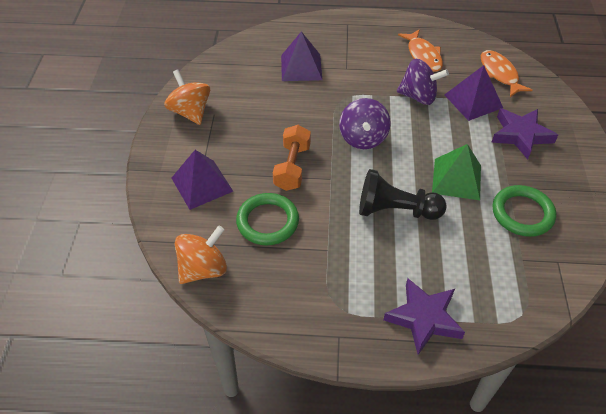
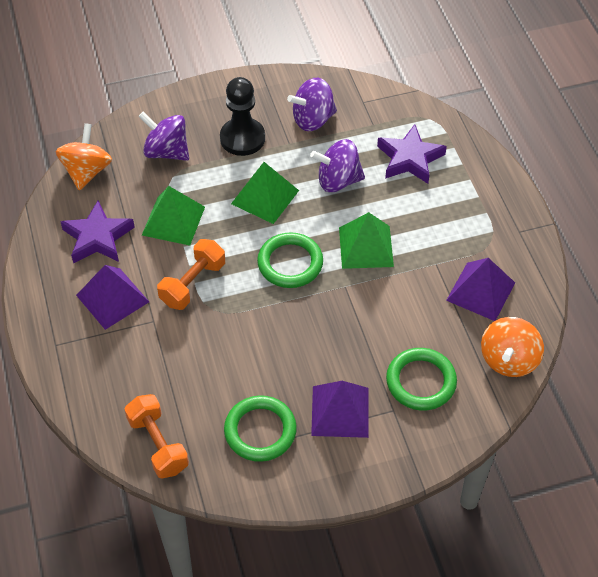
green pyramid: 1 -> 3
green ring: 2 -> 3
orange dumbbell: 1 -> 2
orange fish: 2 -> 0
purple spinning top: 2 -> 3

